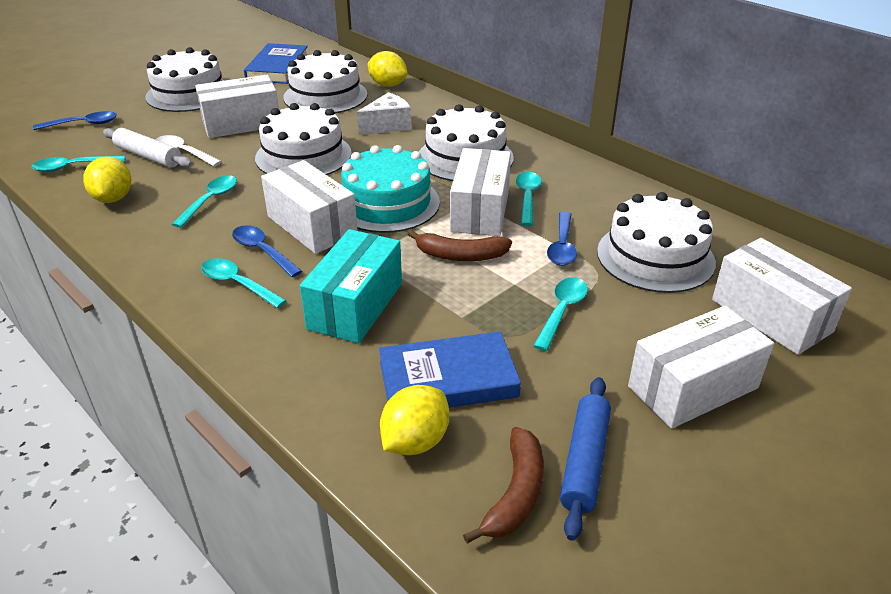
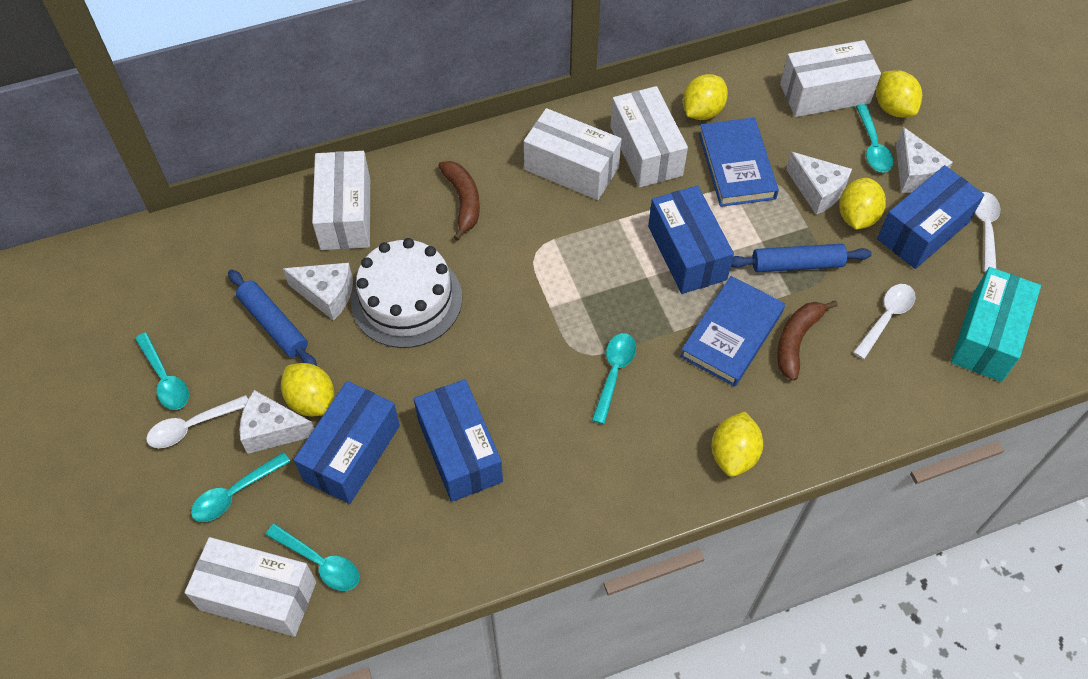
blue box: 0 -> 4
blue rolling pin: 1 -> 2
blue spoon: 3 -> 0
turquoise cake: 1 -> 0
white cake: 5 -> 1
white cheese: 1 -> 4
white rolling pin: 1 -> 0
white spoon: 1 -> 3
yellow lemon: 3 -> 5

